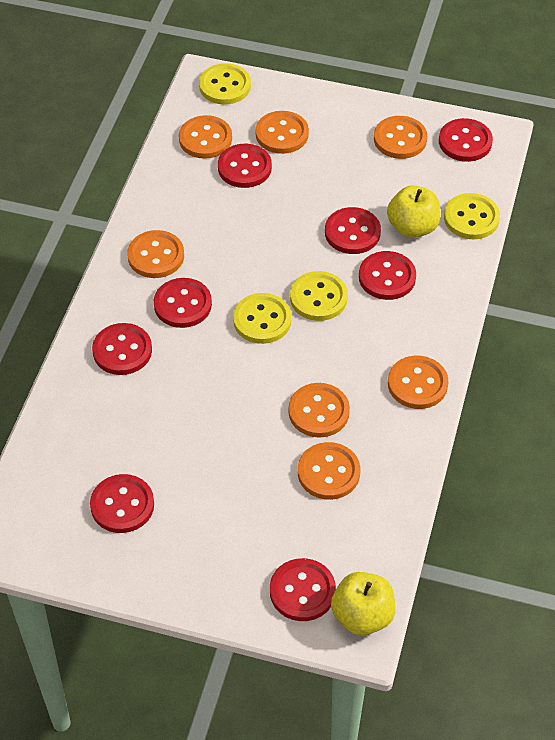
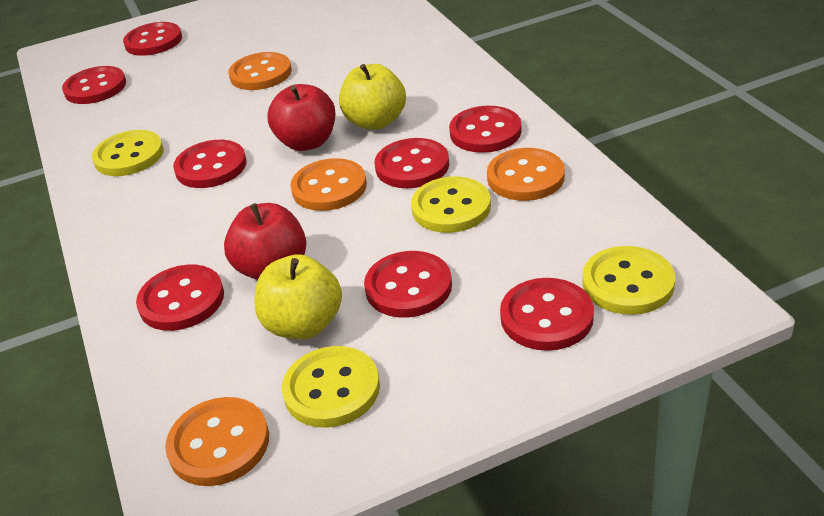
orange button: 7 -> 4
red apple: 0 -> 2

